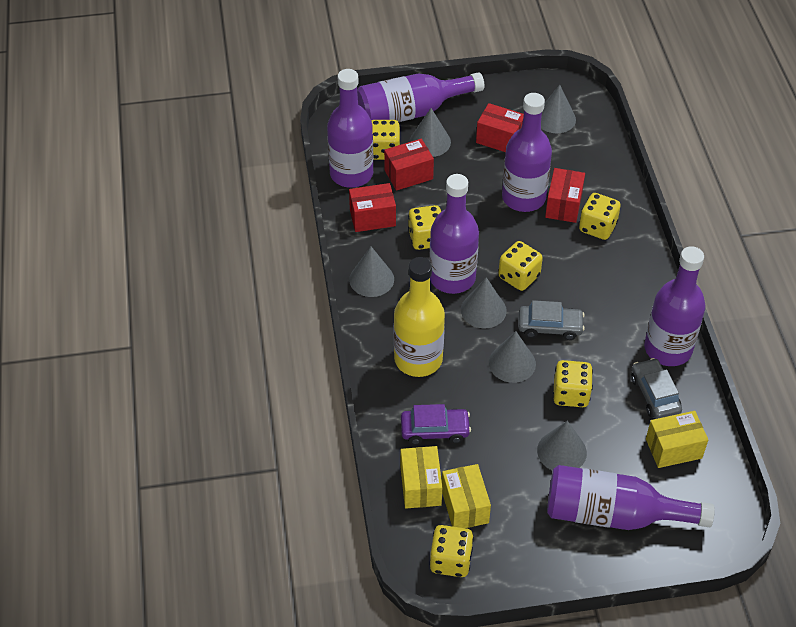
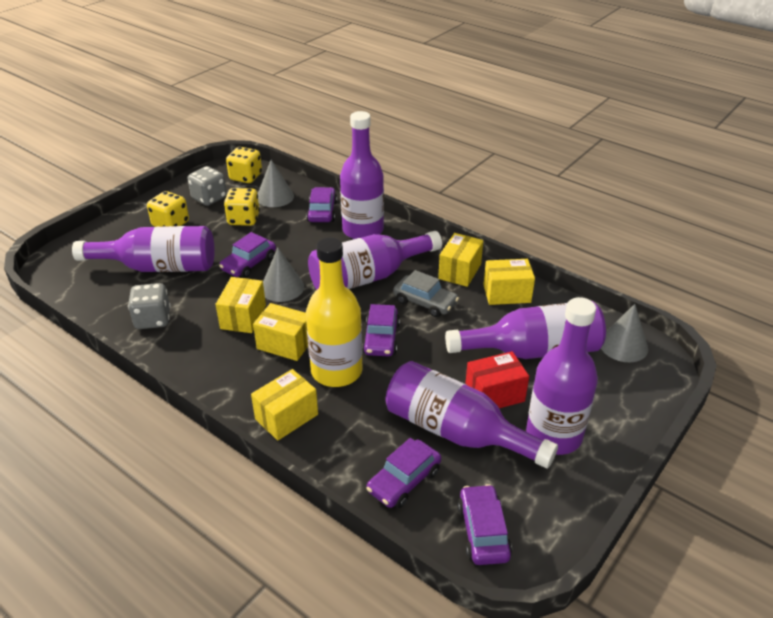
grey car: 2 -> 1
grey cone: 6 -> 3
grey dice: 0 -> 2
purple car: 1 -> 5
red box: 4 -> 1
yellow box: 3 -> 5
yellow dice: 6 -> 3

